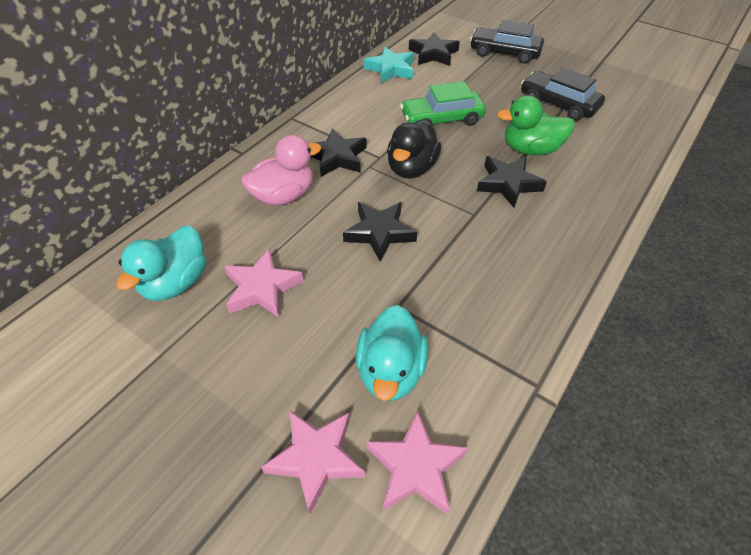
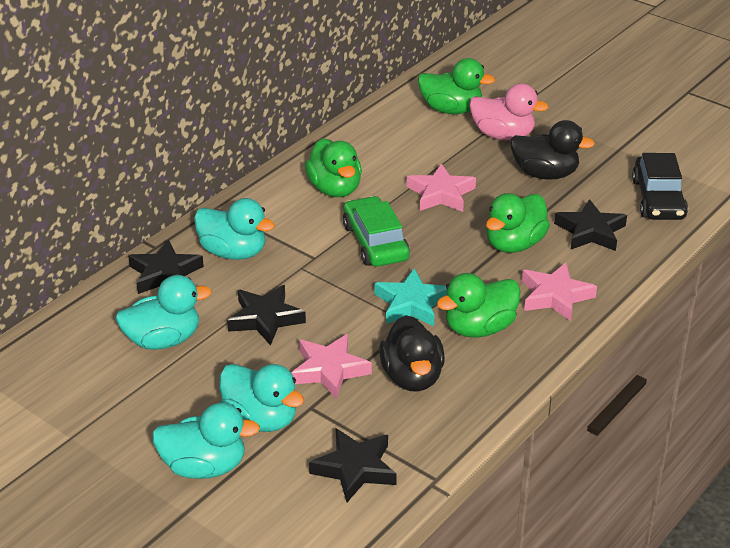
black car: 2 -> 1
black duck: 1 -> 2
green duck: 1 -> 4
turquoise duck: 2 -> 4

